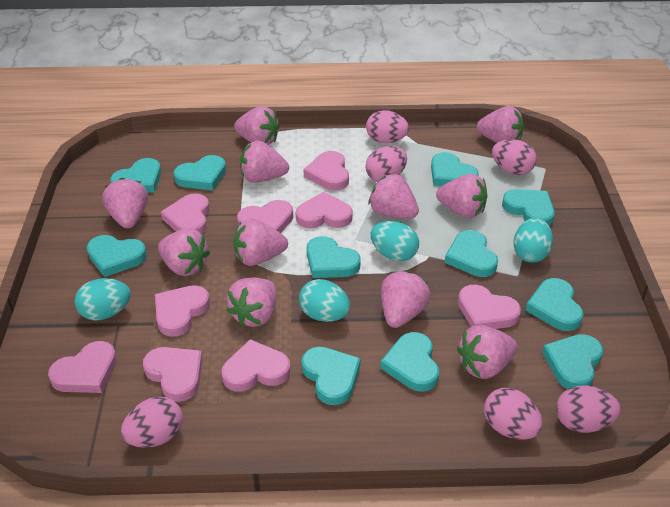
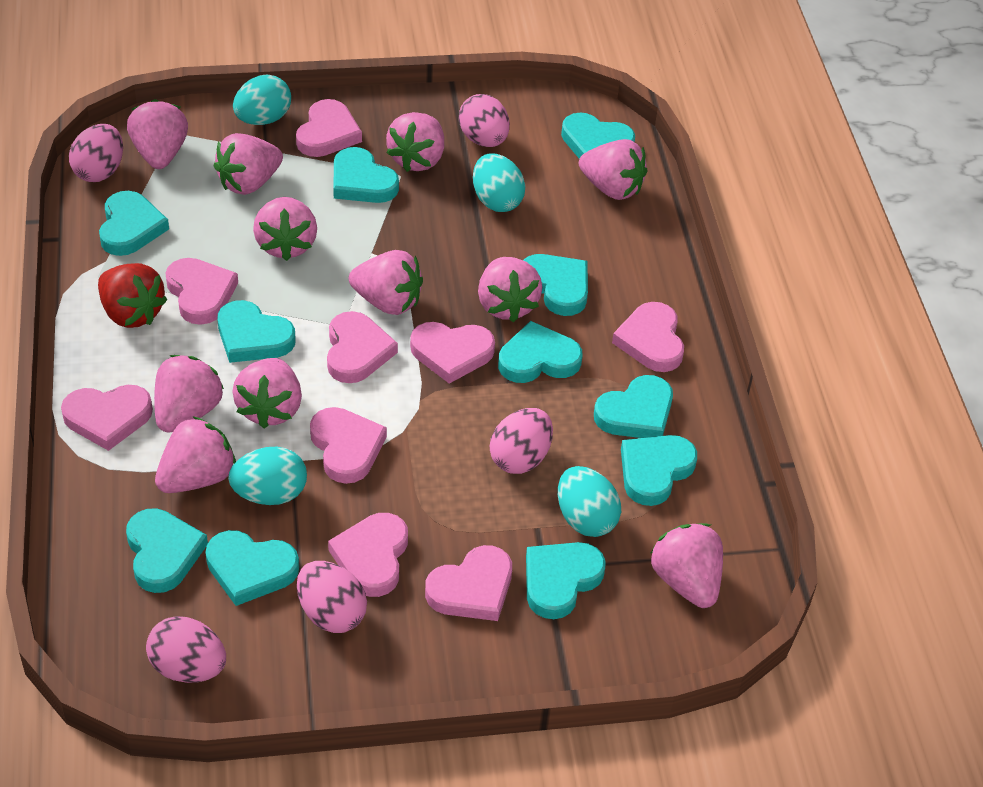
pink egg: 6 -> 5
red strawberry: 0 -> 1

